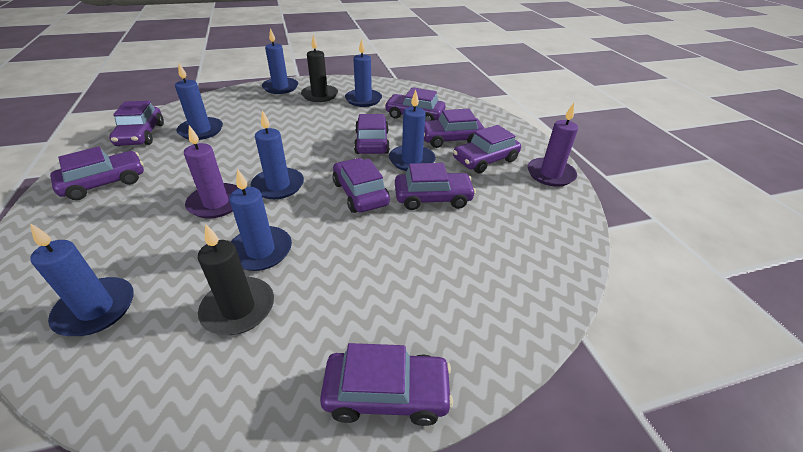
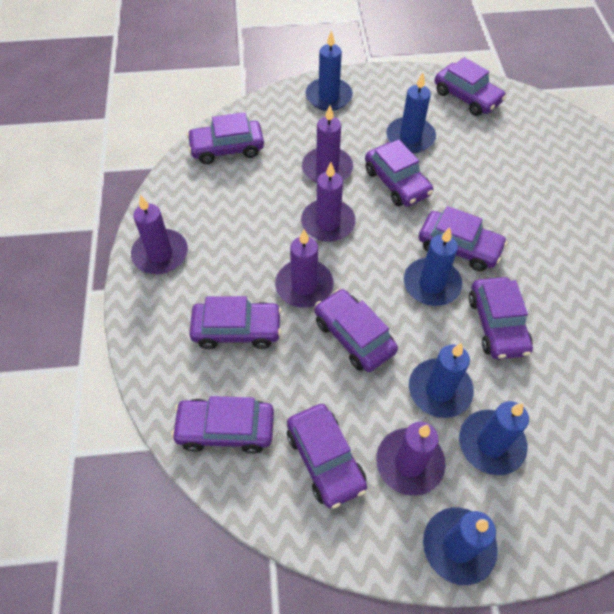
black candle: 2 -> 0
blue candle: 7 -> 6
purple candle: 2 -> 5

